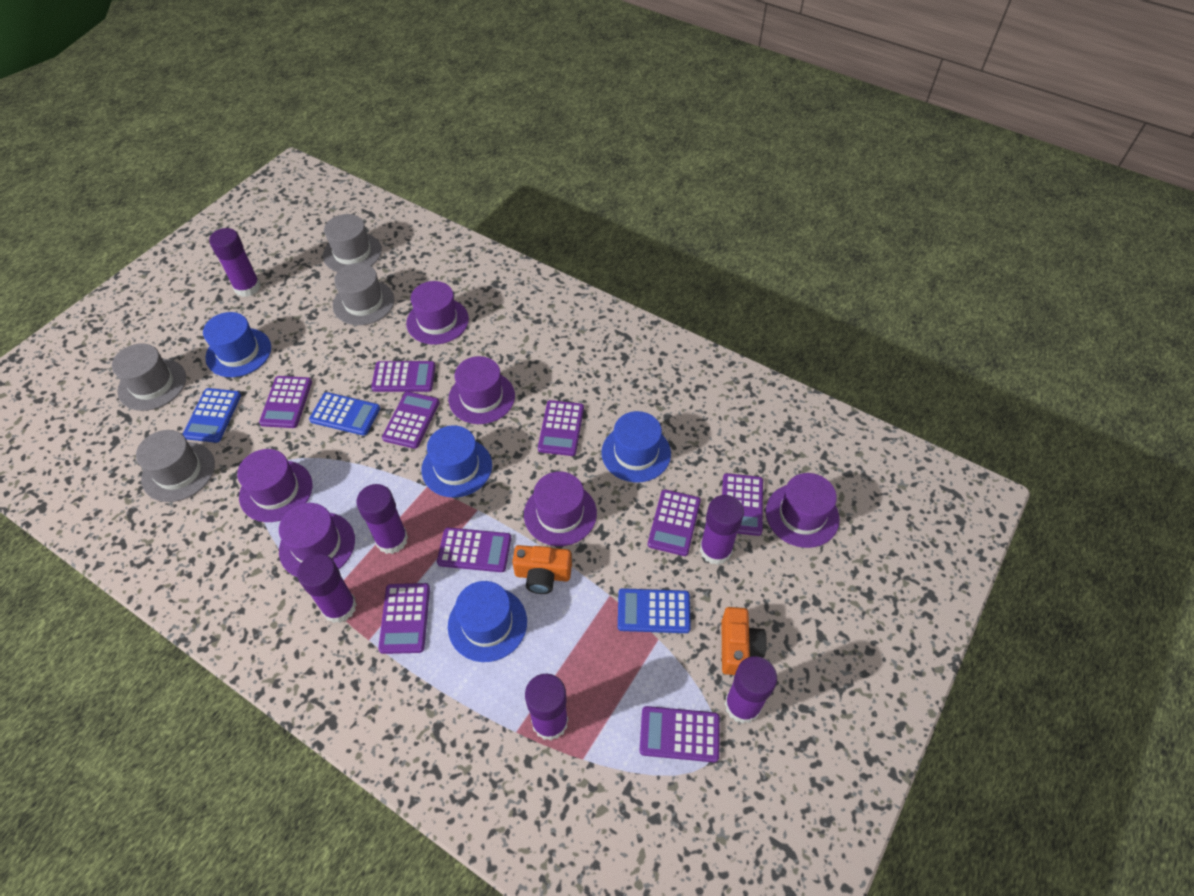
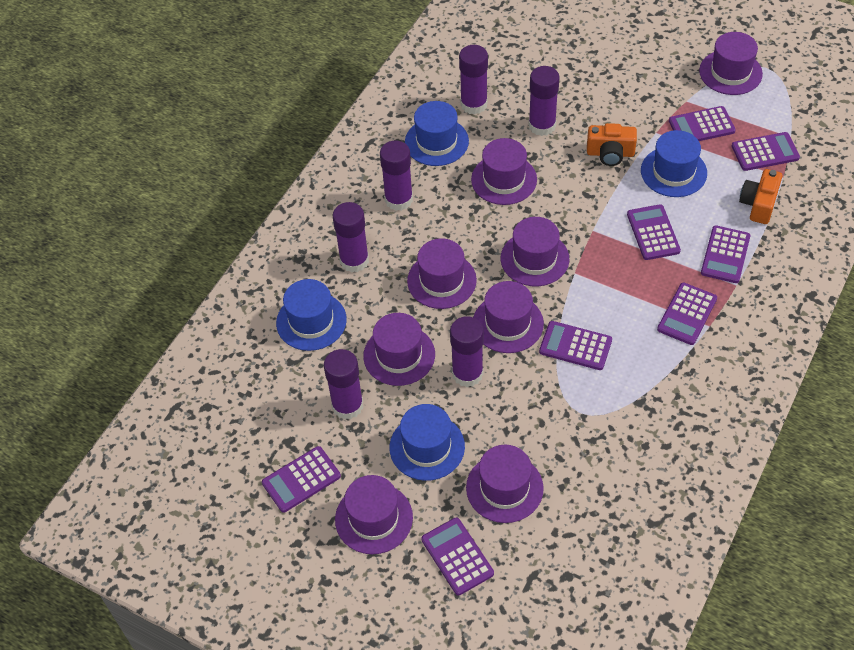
blue calculator: 3 -> 0
grey hat: 4 -> 0
purple calculator: 9 -> 8
purple hat: 6 -> 8

